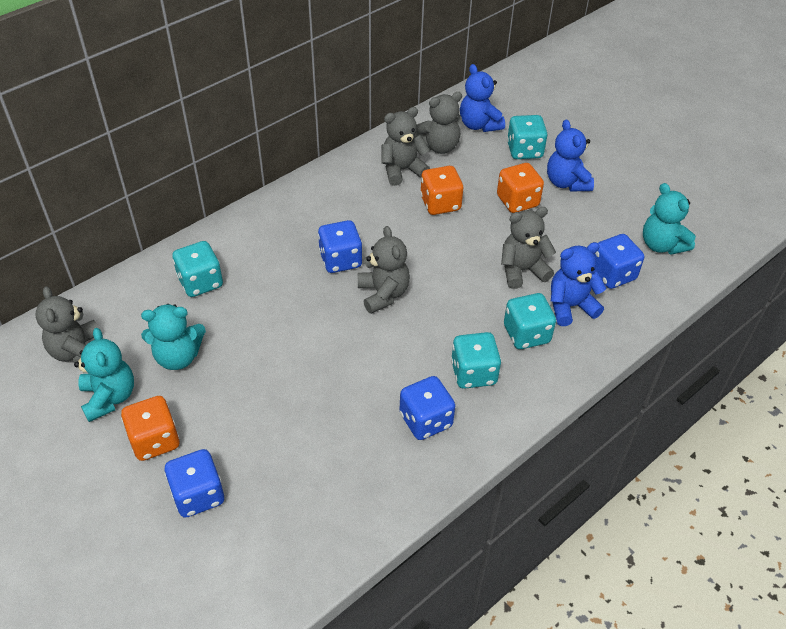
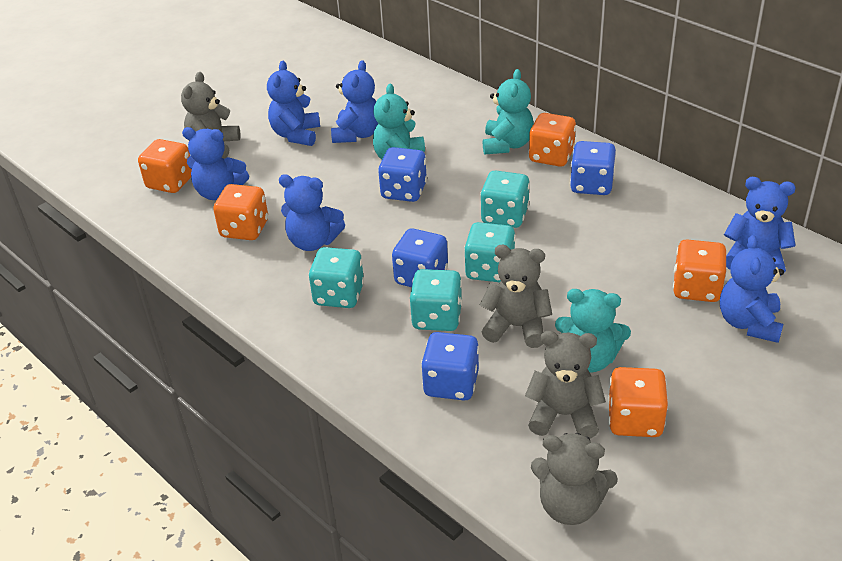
blue teddy bear: 3 -> 6
grey teddy bear: 5 -> 4
orange dice: 3 -> 5

